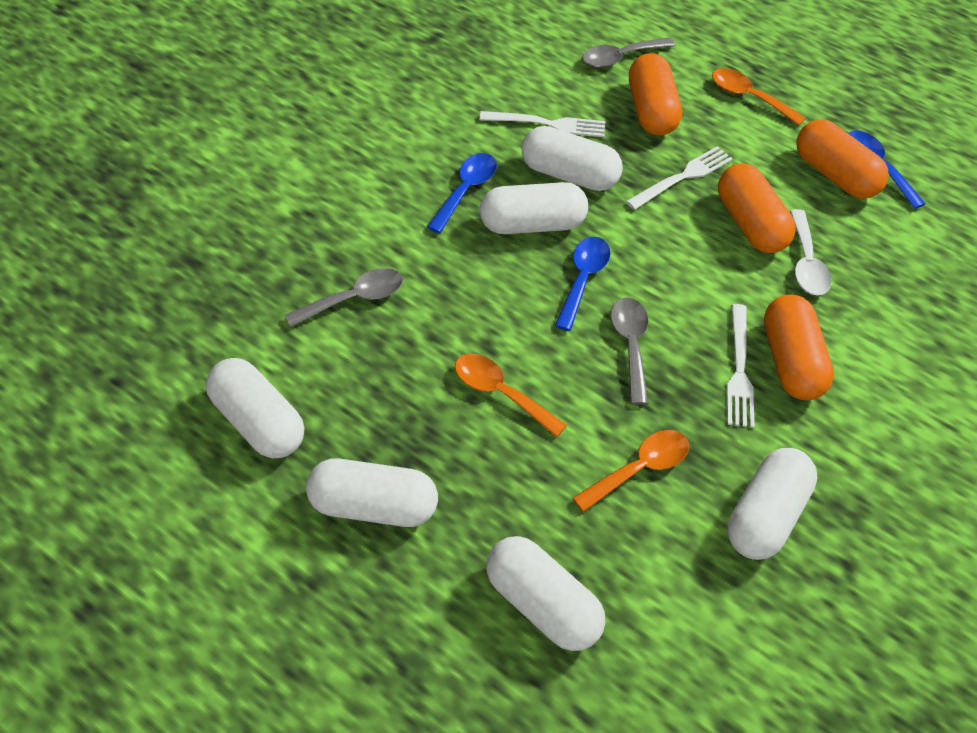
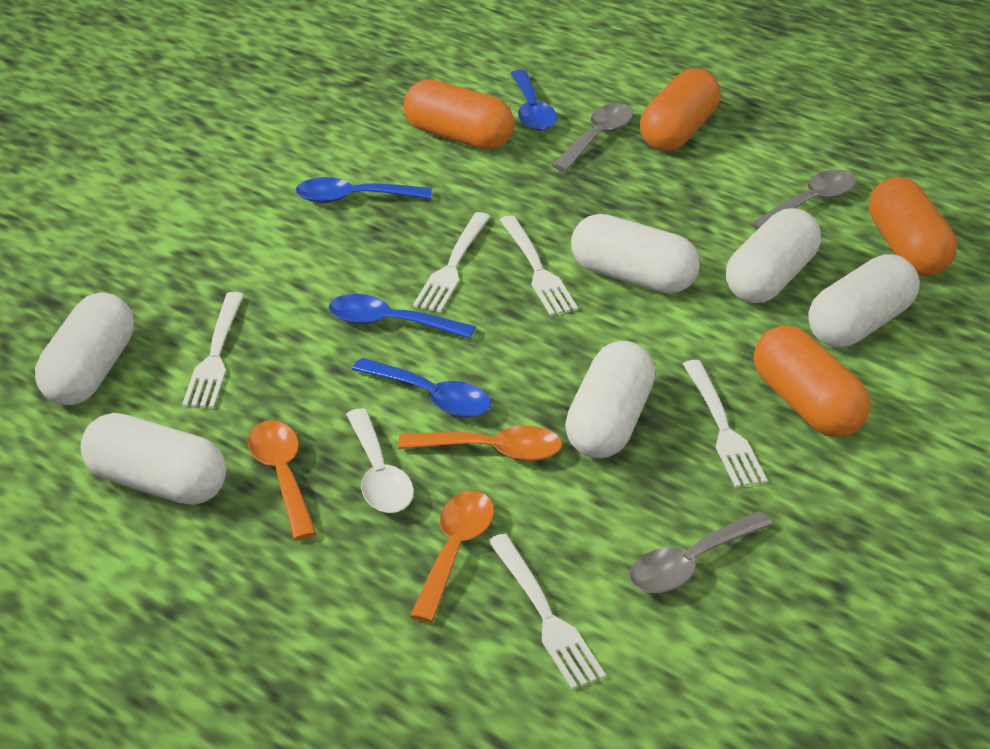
blue spoon: 3 -> 4
white fork: 3 -> 5

